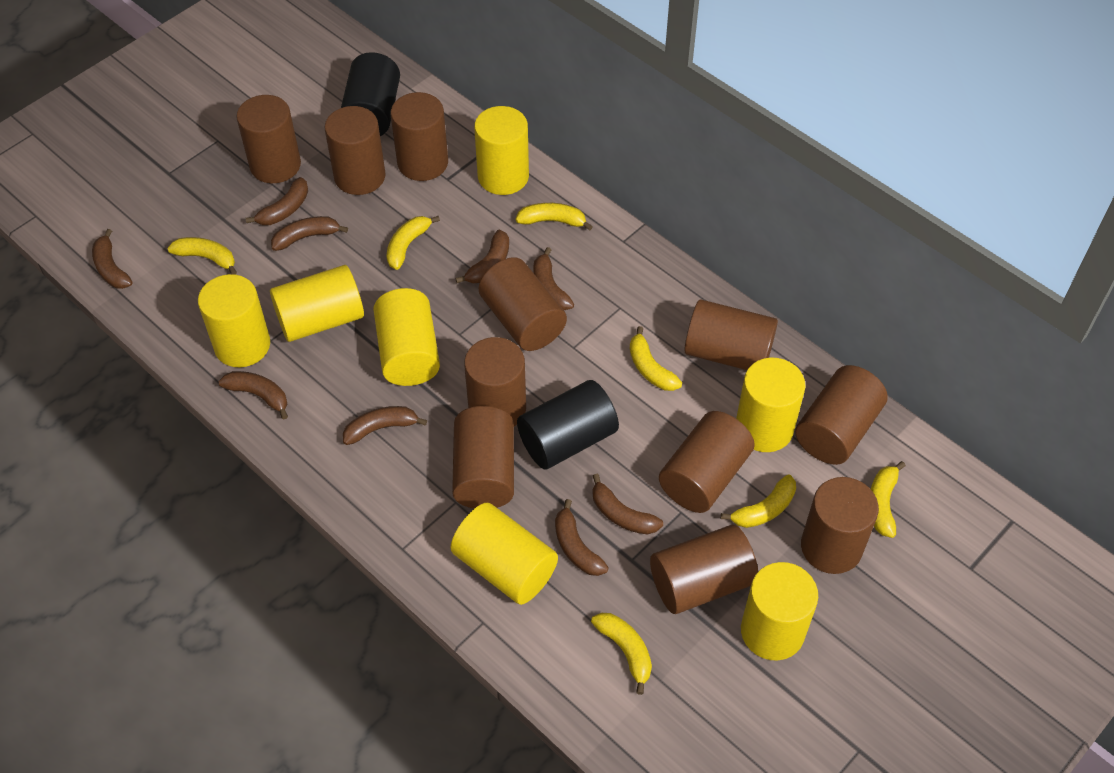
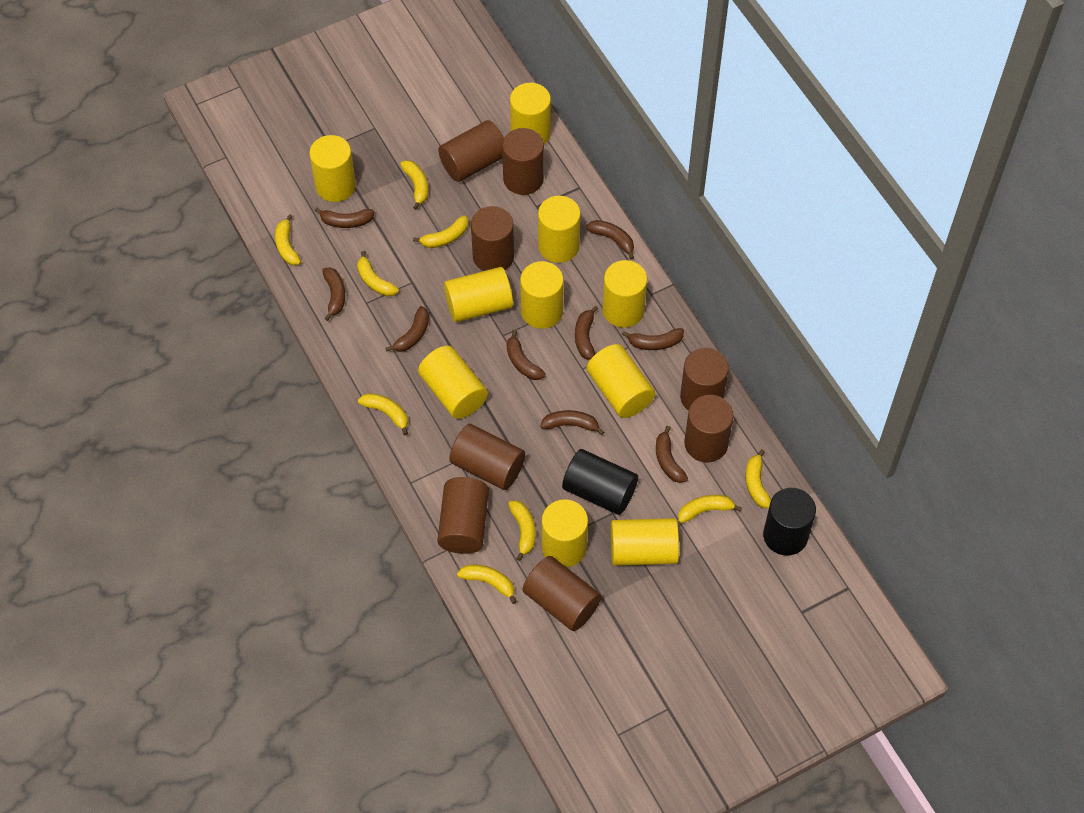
brown cylinder: 11 -> 8
yellow banana: 7 -> 9
yellow cylinder: 7 -> 10

